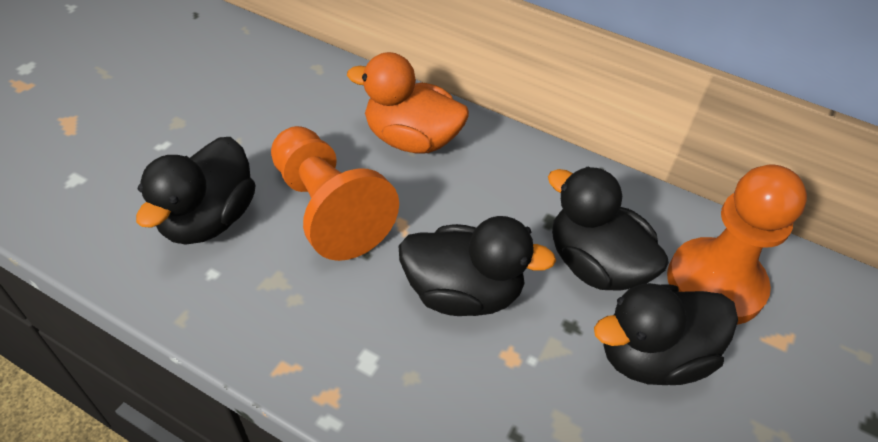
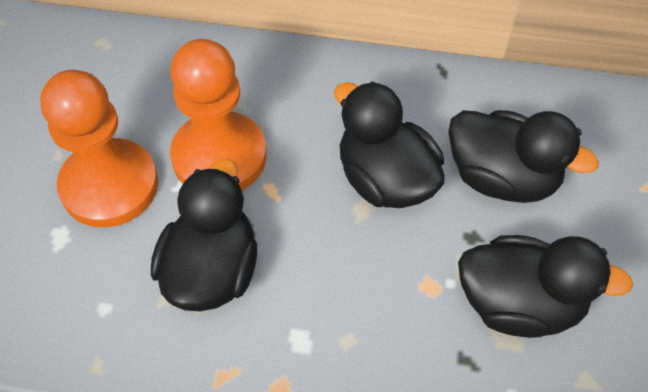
orange duck: 1 -> 0

